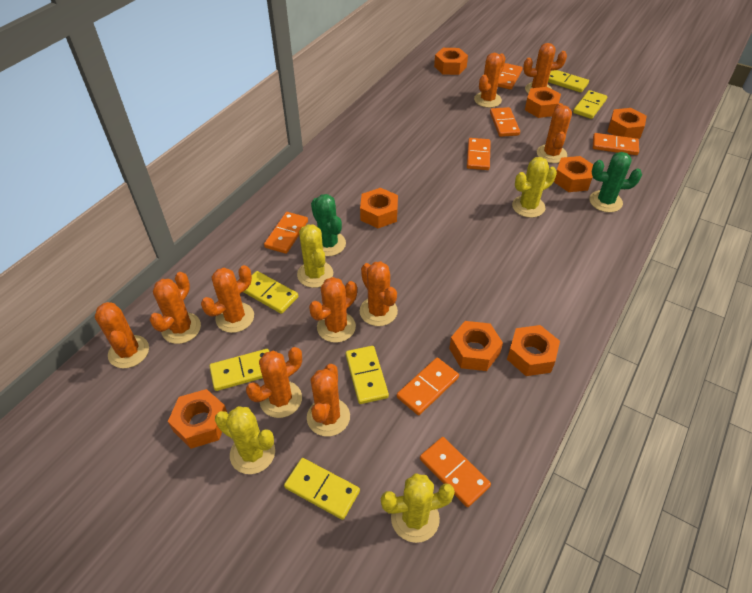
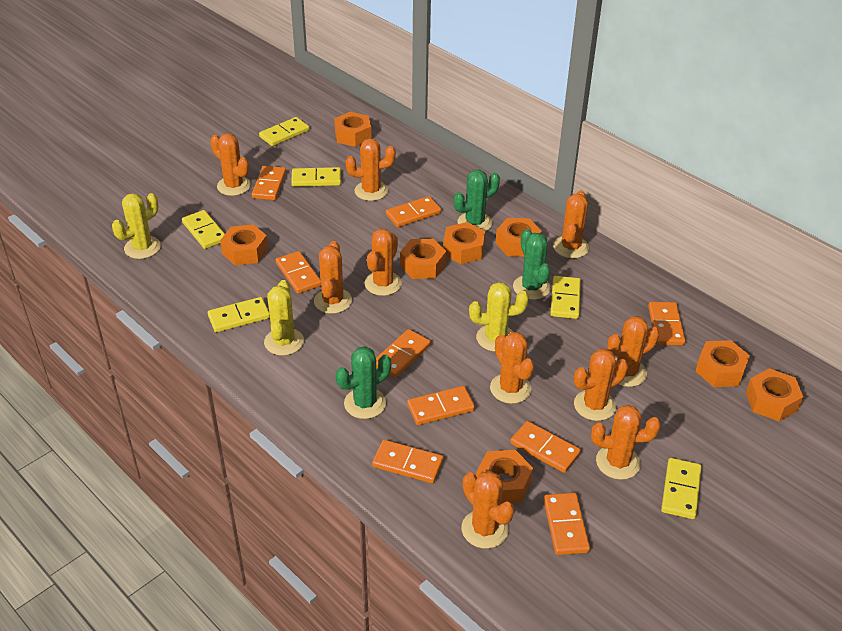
green cactus: 2 -> 3
orange domino: 7 -> 9
yellow cactus: 4 -> 3

